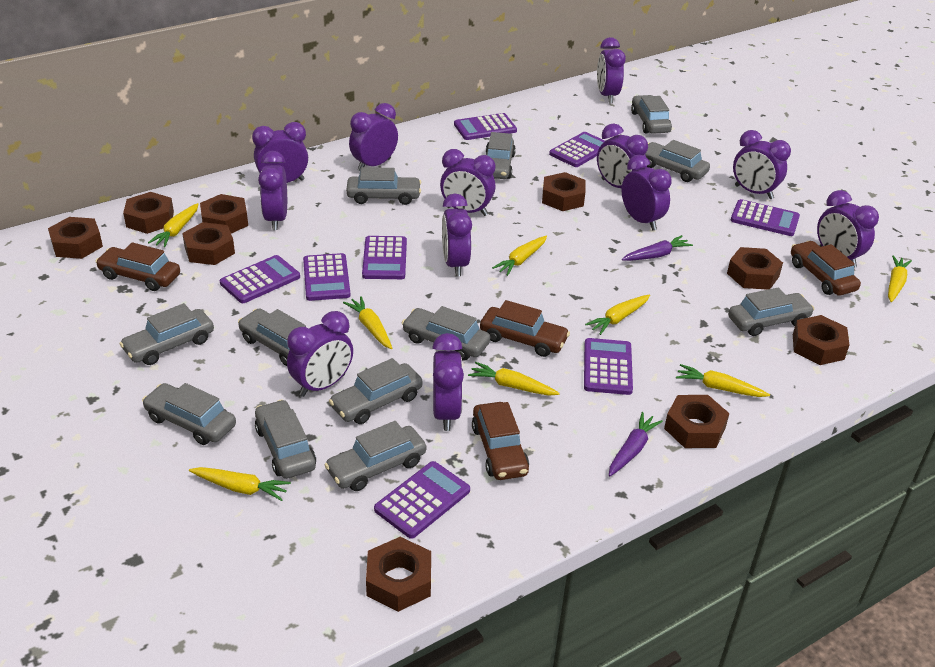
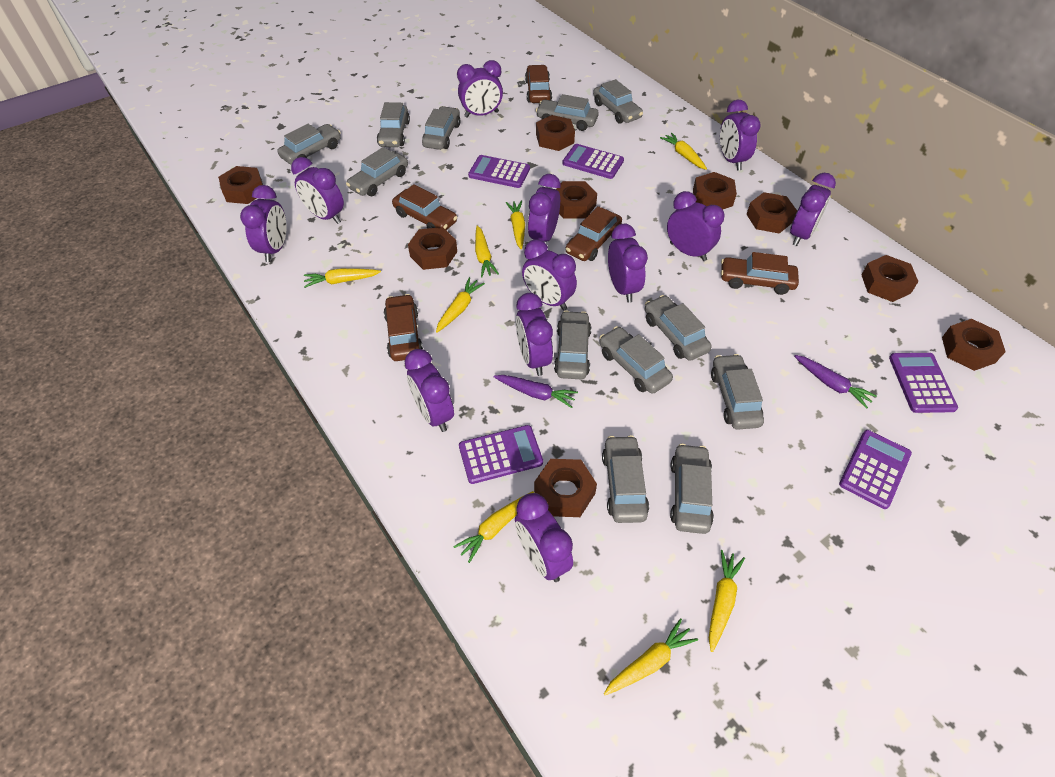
brown car: 4 -> 5
purple calculator: 8 -> 5

